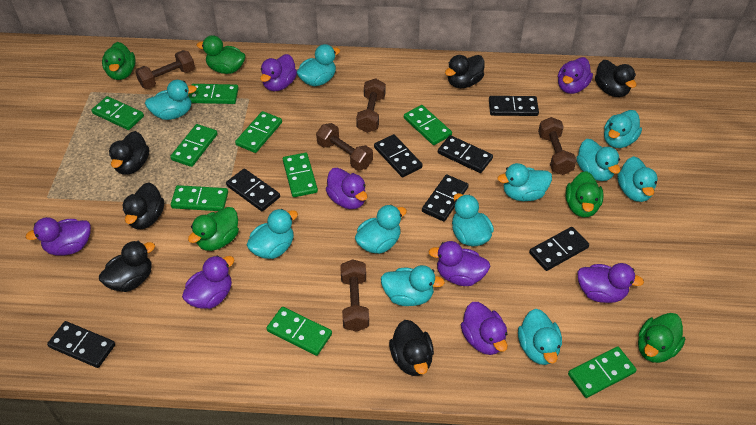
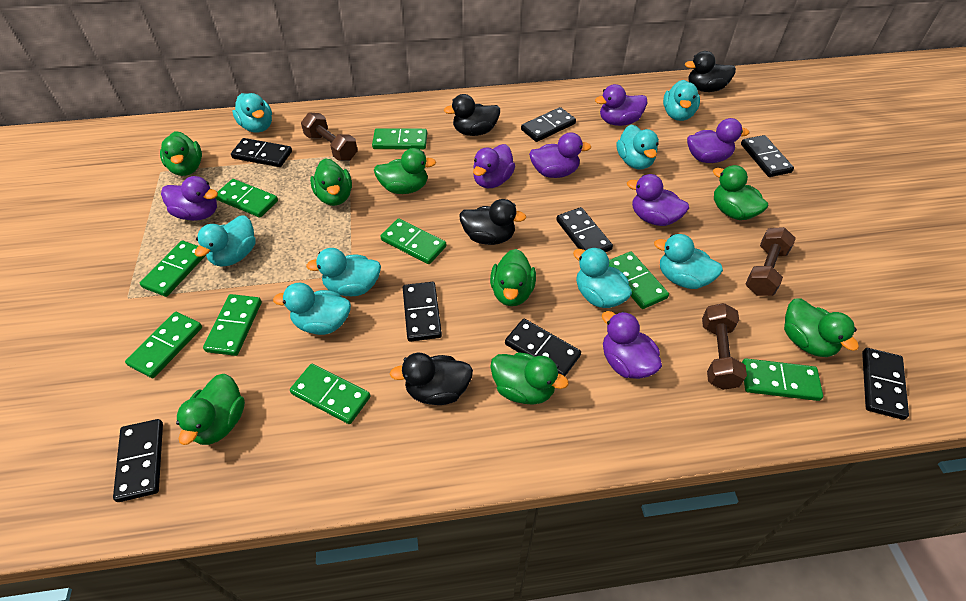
black domino: 7 -> 8
black duck: 6 -> 4
brown dumbbell: 5 -> 3
green duck: 5 -> 8
purple duck: 8 -> 7
turquoise duck: 11 -> 8

